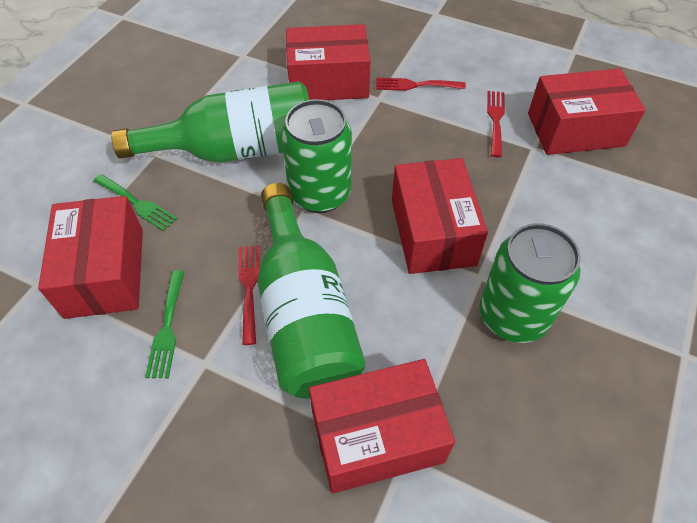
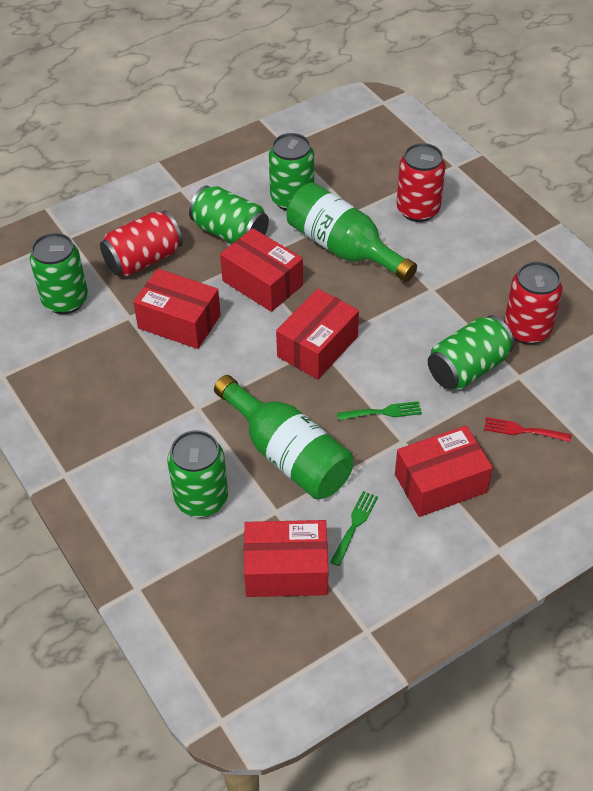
green can: 2 -> 5
red can: 0 -> 3
red fork: 3 -> 1

